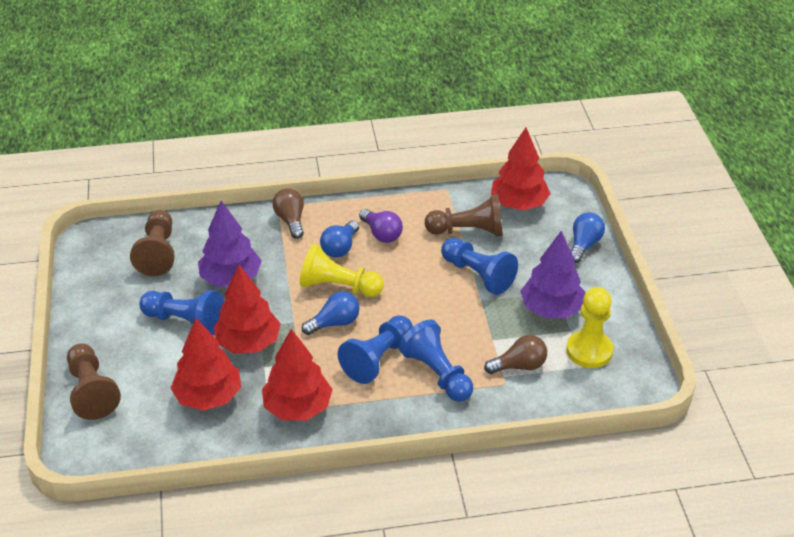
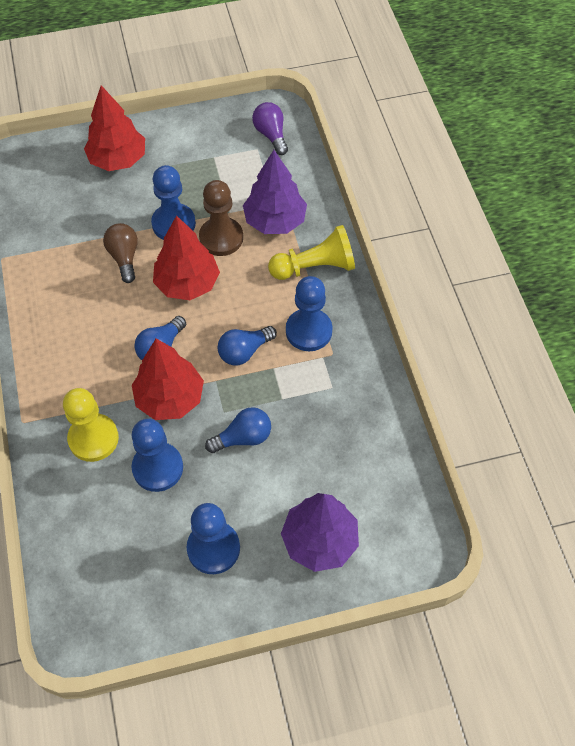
brown light bulb: 2 -> 1
brown pawn: 3 -> 1
red tree: 4 -> 3

